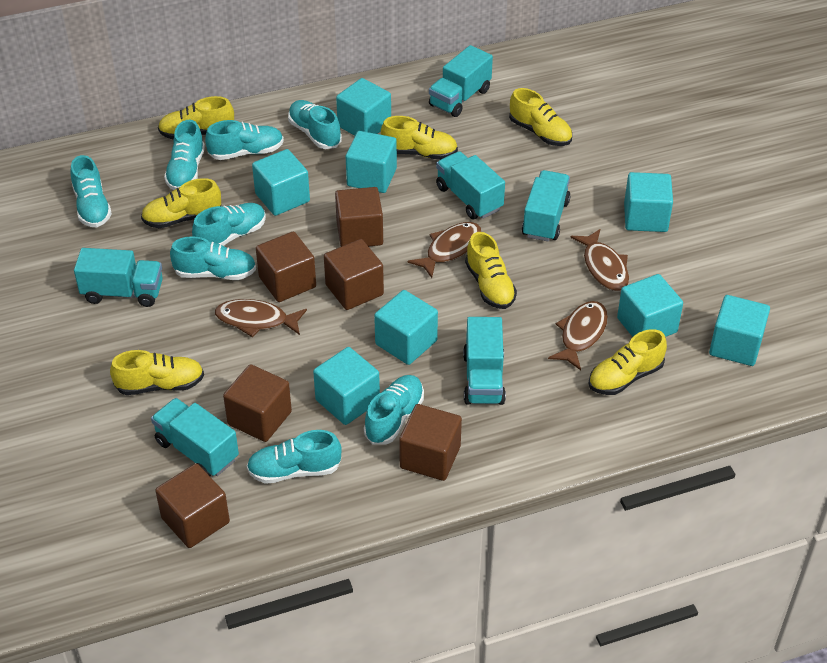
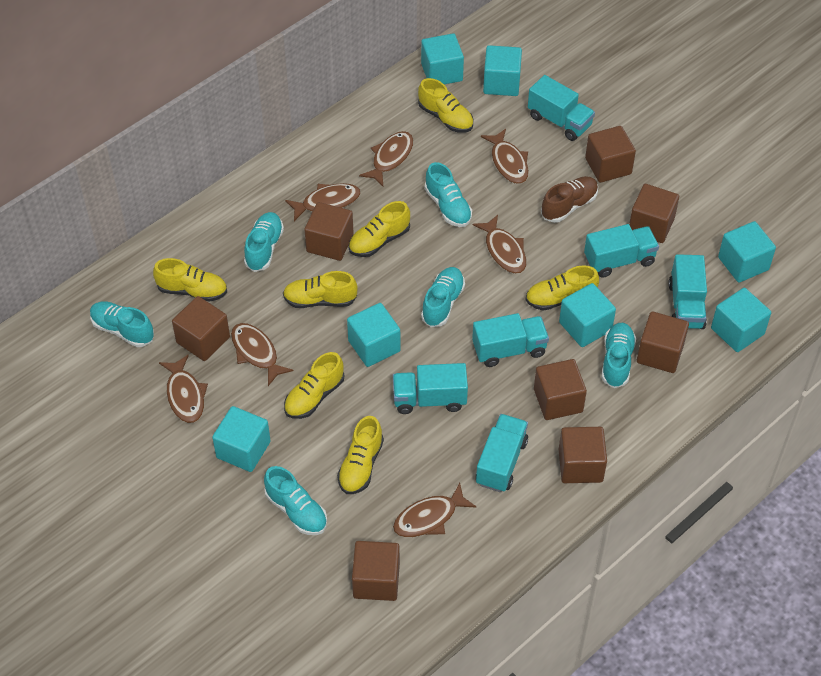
brown cube: 6 -> 8
brown fish: 4 -> 7
brown shoe: 0 -> 1
turquoise cube: 8 -> 7
turquoise shoe: 8 -> 6

